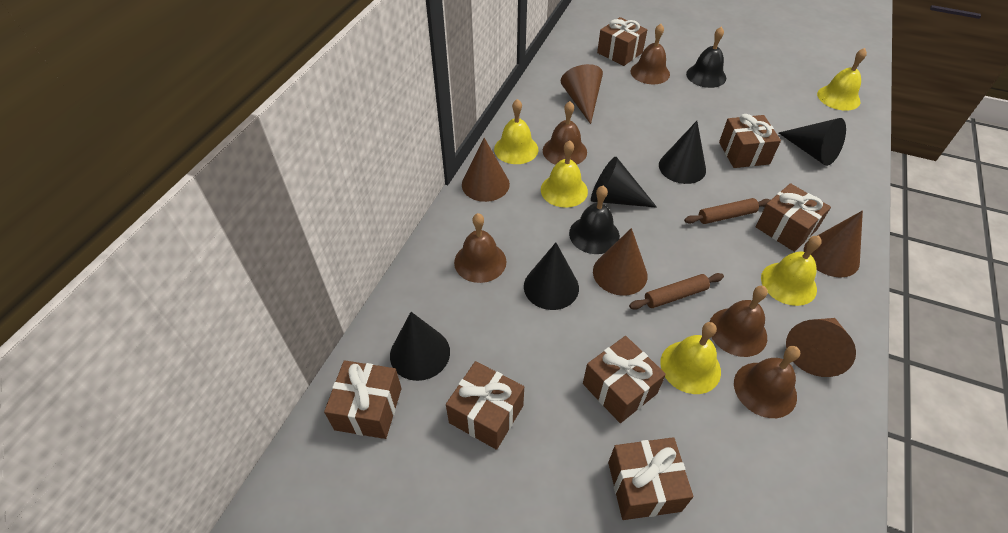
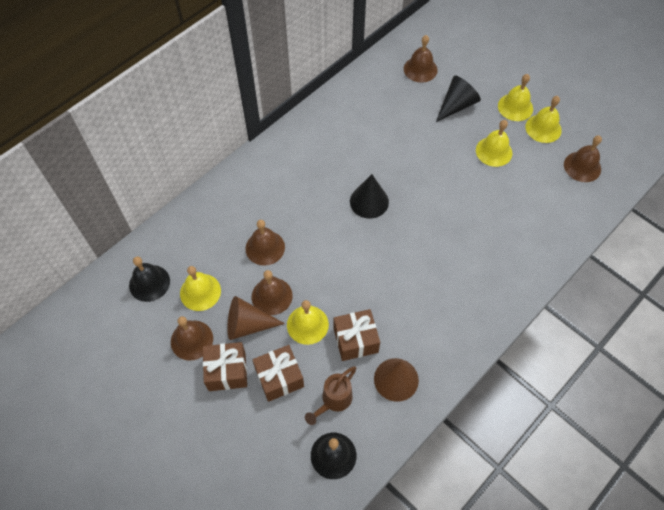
black cone: 5 -> 2
brown cone: 5 -> 2
brown gift: 7 -> 3
brown rolling pin: 2 -> 0
brown watering can: 0 -> 1

